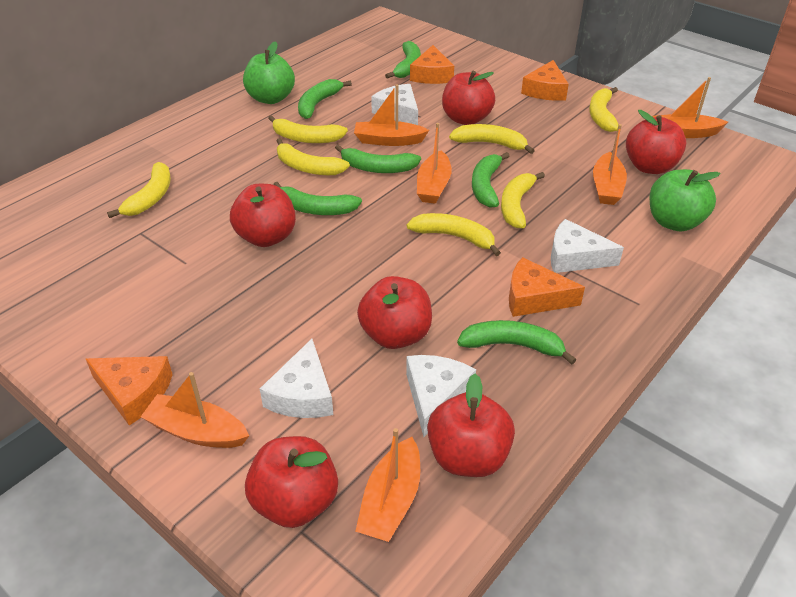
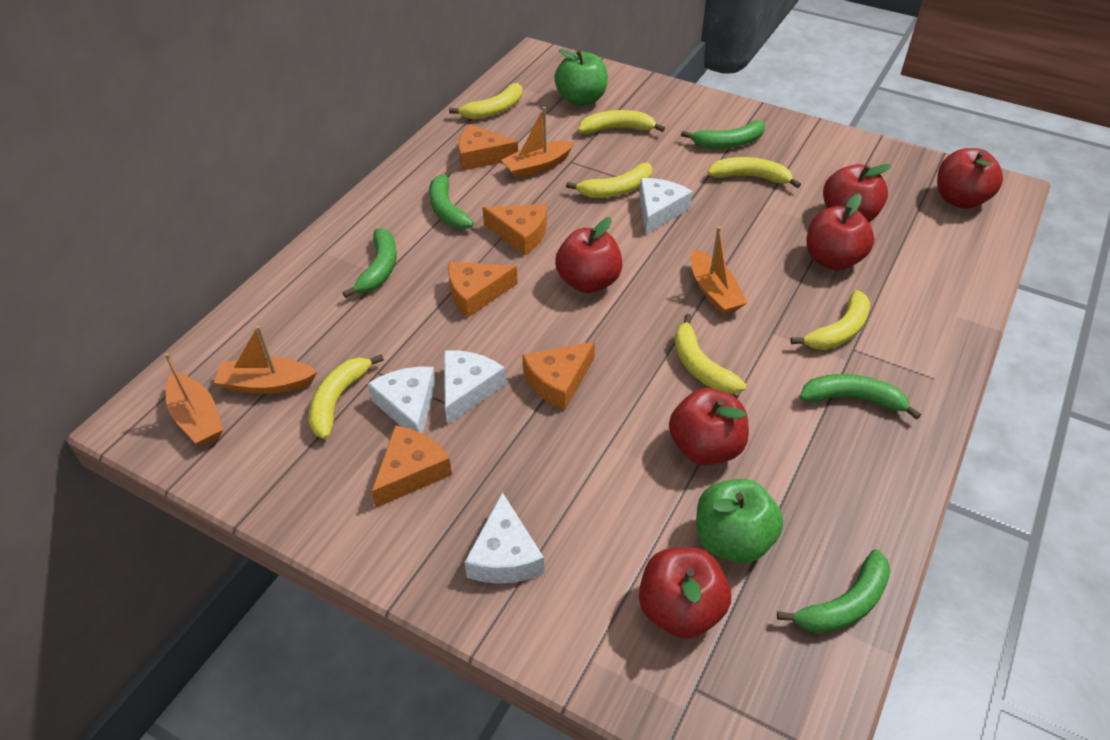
green banana: 6 -> 5
orange boat: 6 -> 4
orange cheese: 4 -> 5

